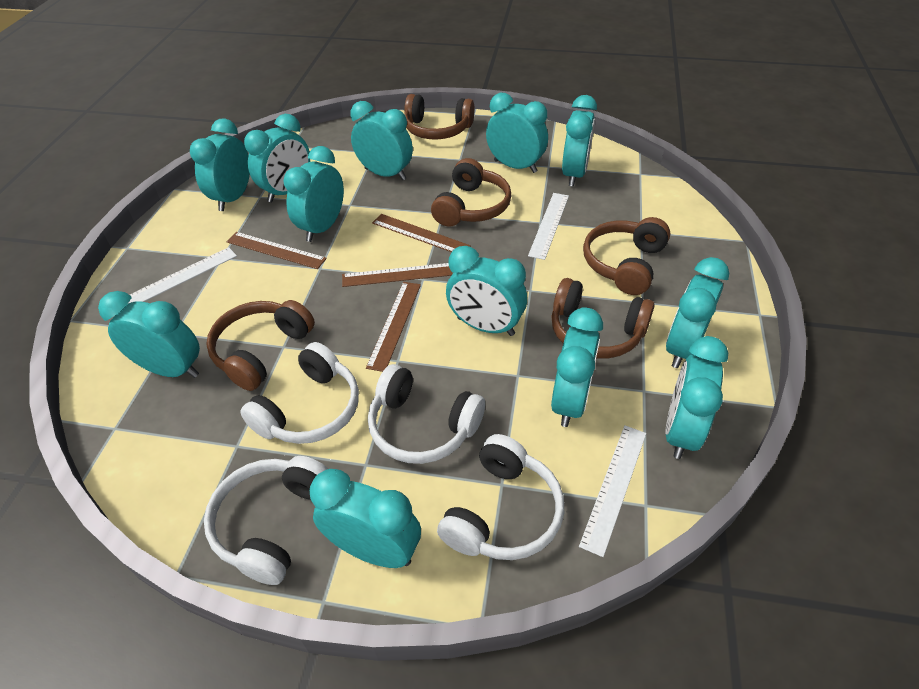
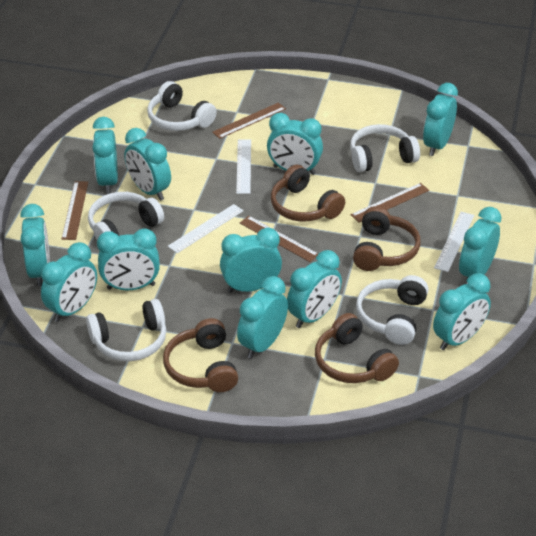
brown headphones: 5 -> 4
white headphones: 4 -> 5

